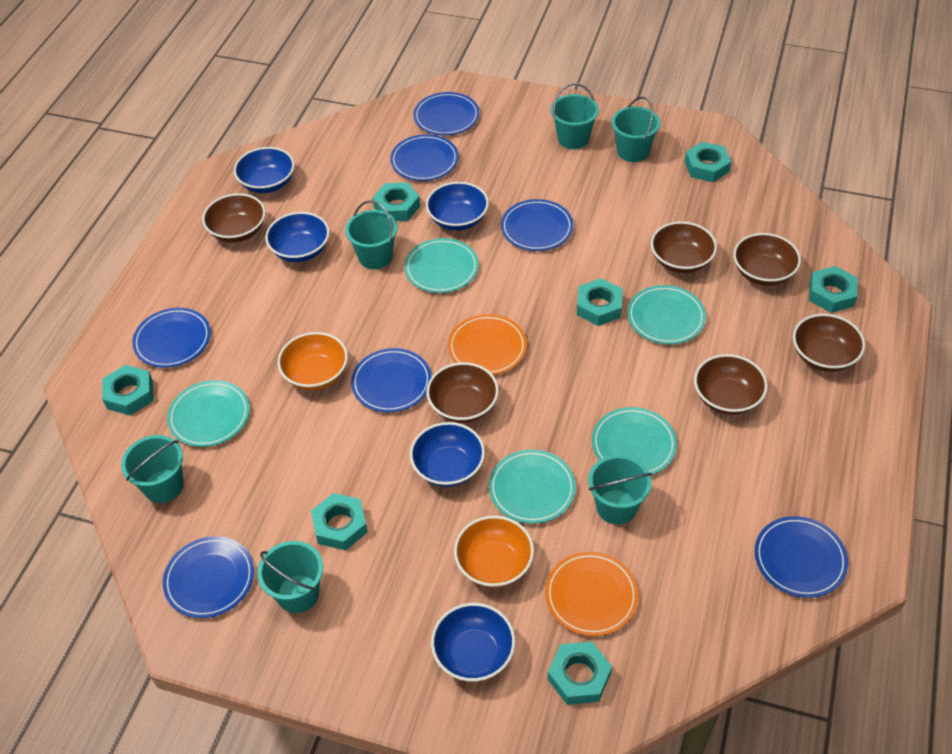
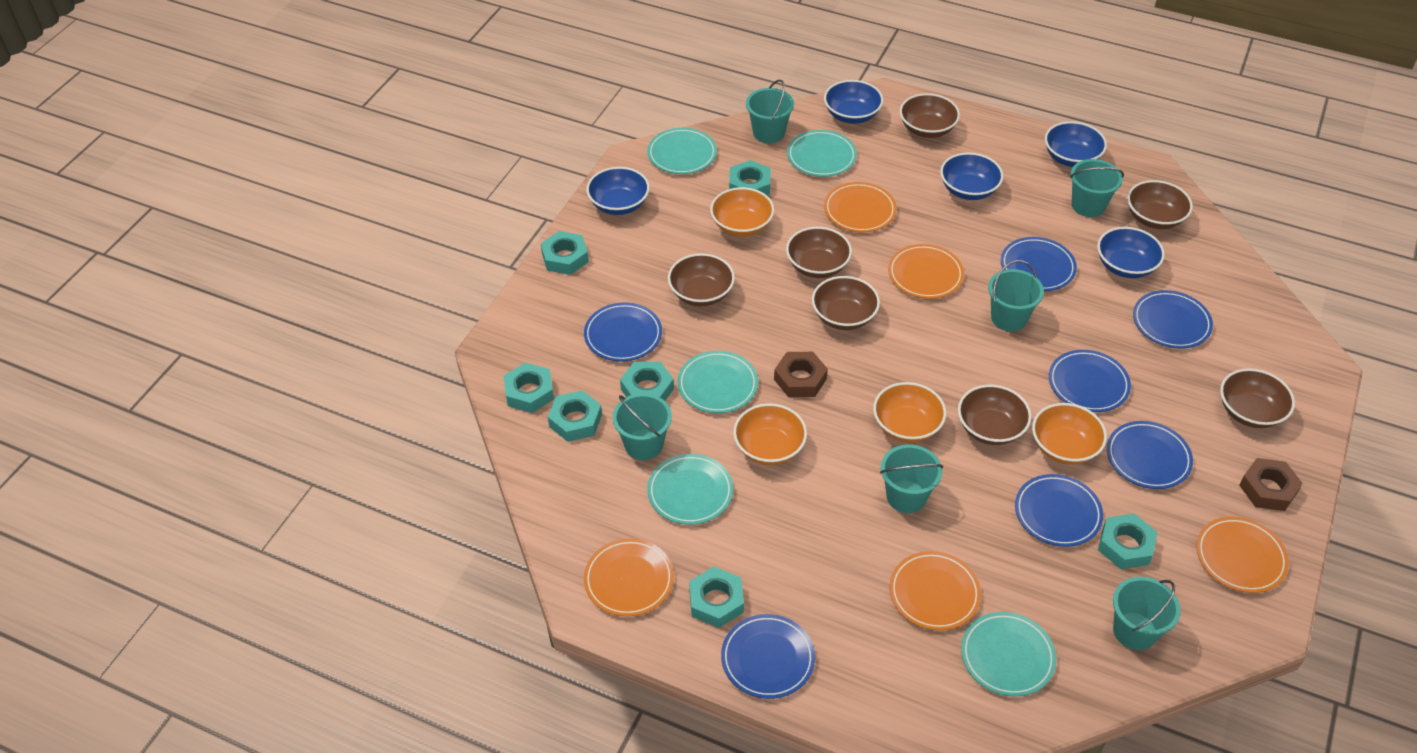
brown bowl: 6 -> 7
brown nut: 0 -> 2
orange bowl: 2 -> 4
orange plate: 2 -> 5

